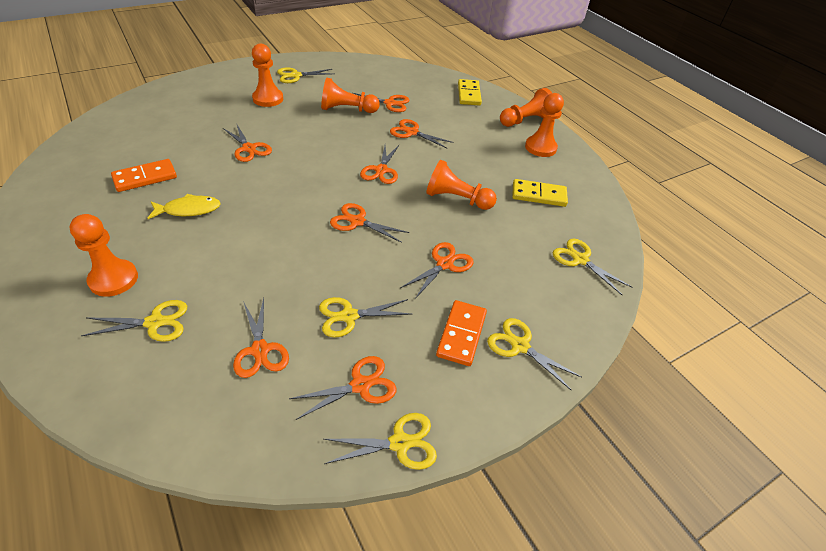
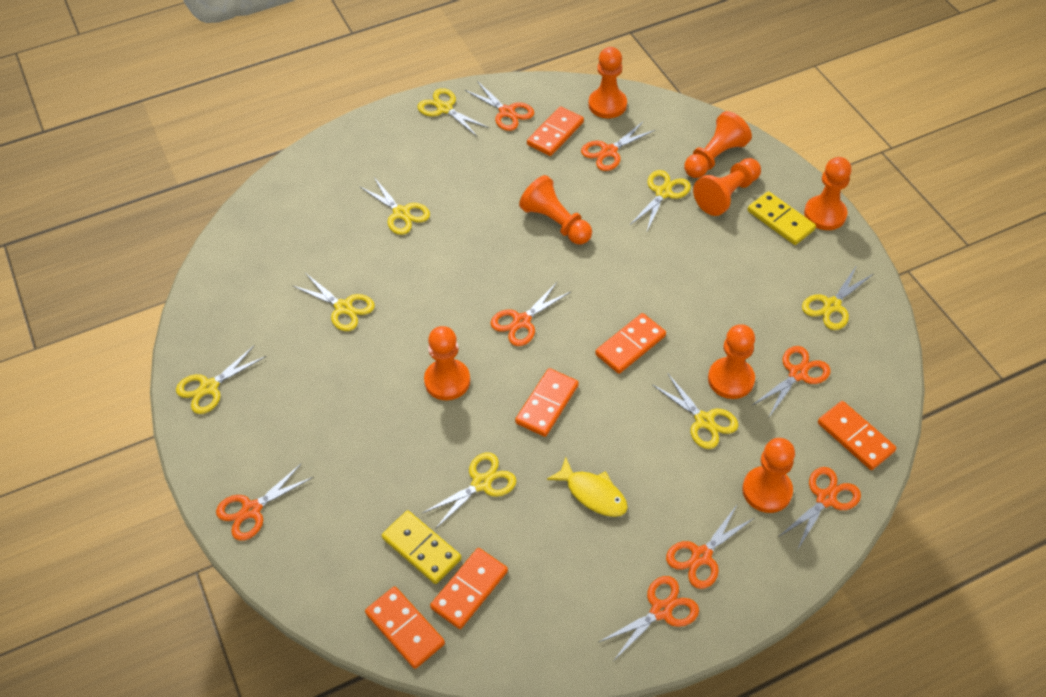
orange domino: 2 -> 6
orange pawn: 6 -> 8
yellow scissors: 6 -> 8

